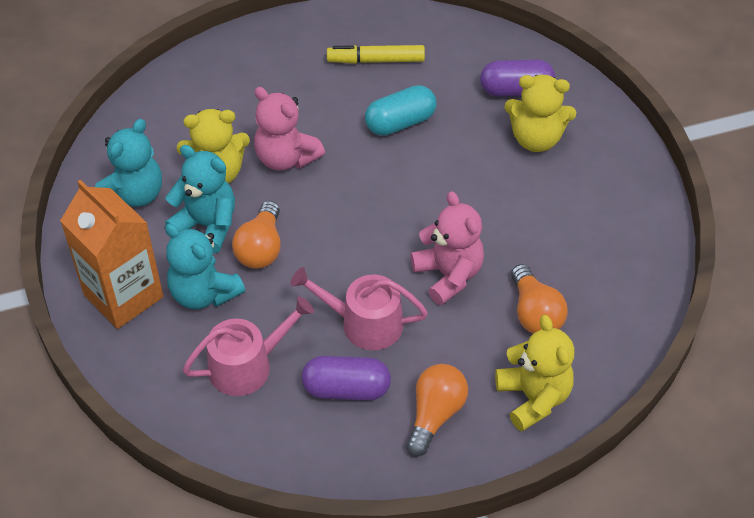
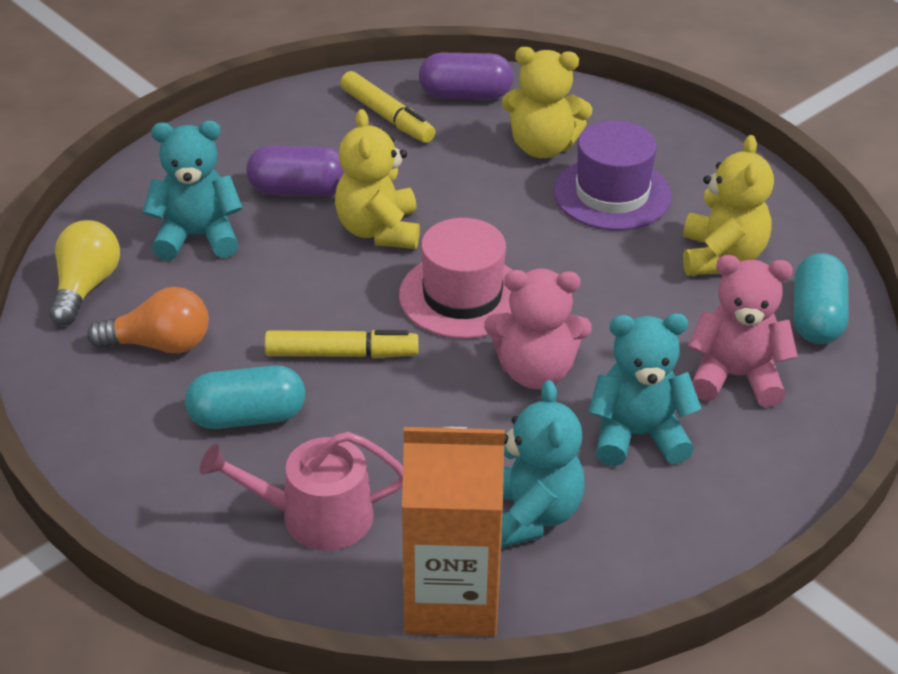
orange light bulb: 3 -> 1
pink hat: 0 -> 1
pink watering can: 2 -> 1
purple hat: 0 -> 1
turquoise capsule: 1 -> 2
yellow light bulb: 0 -> 1
yellow marker: 1 -> 2

